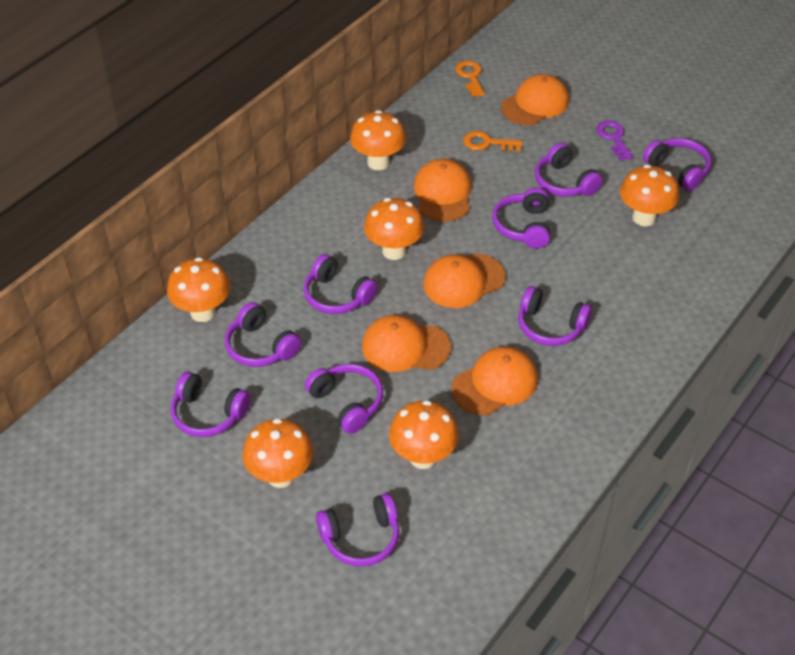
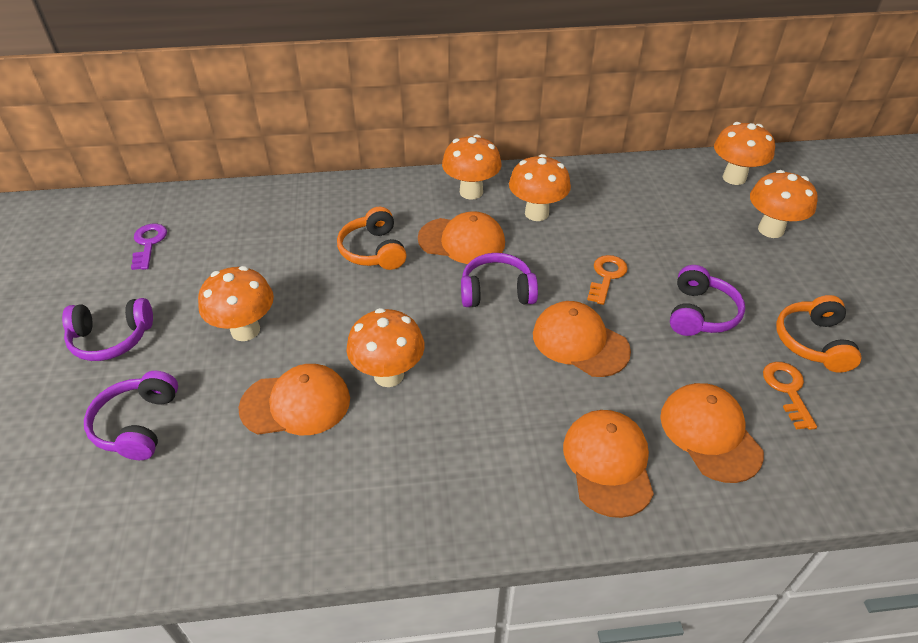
orange headphones: 0 -> 2
purple headphones: 9 -> 4

